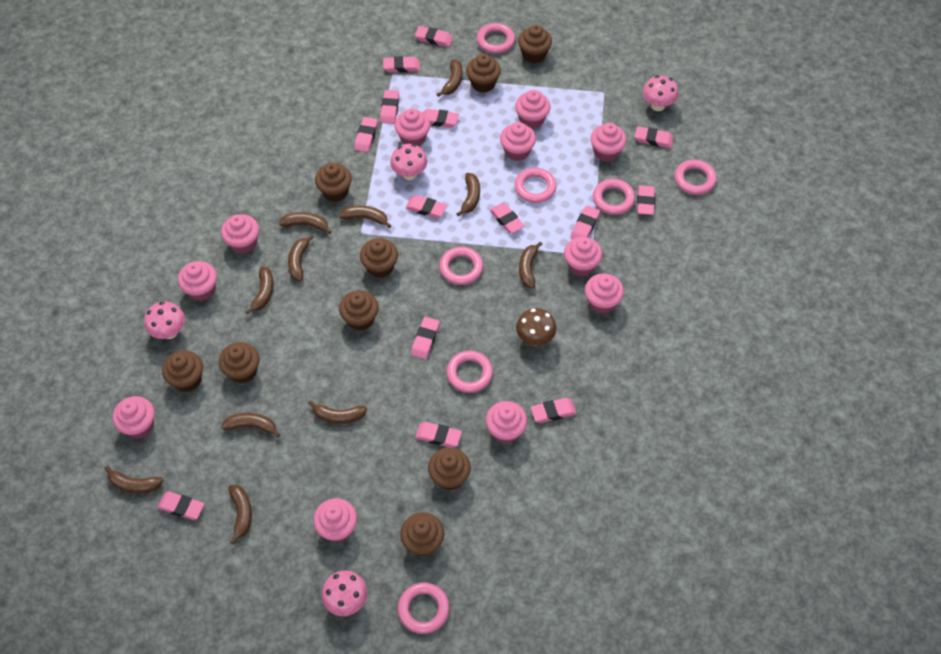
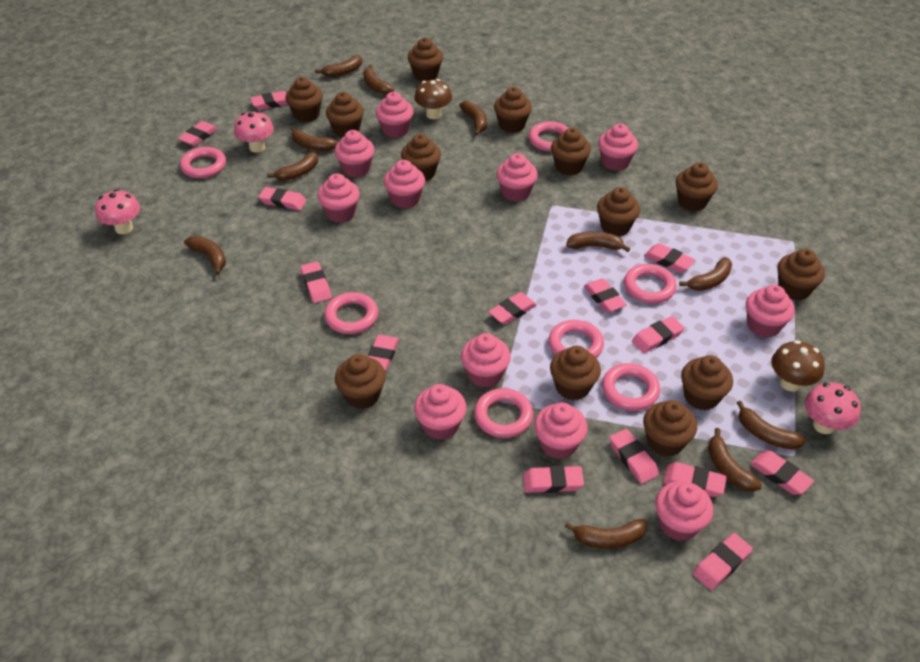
brown cupcake: 9 -> 13
brown mushroom: 1 -> 2
pink mushroom: 4 -> 3

